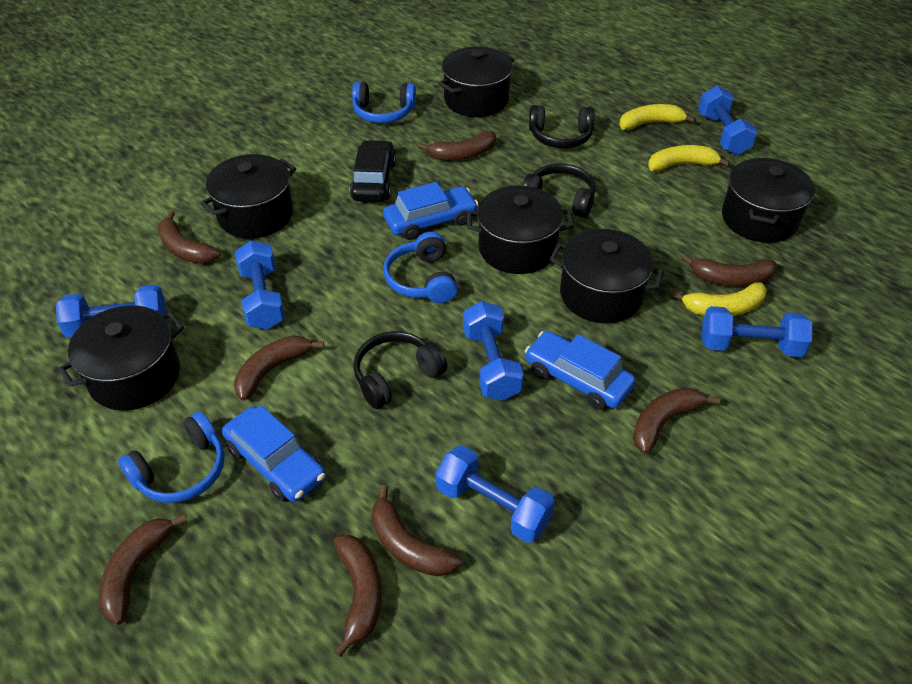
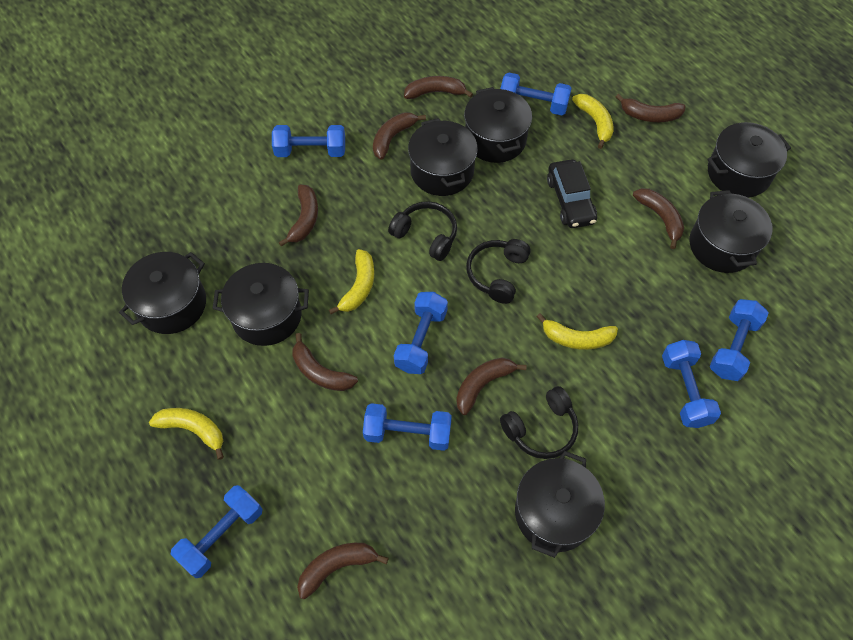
black pot: 6 -> 7
blue car: 3 -> 0
blue dumbbell: 6 -> 7
blue headphones: 3 -> 0
yellow banana: 3 -> 4

